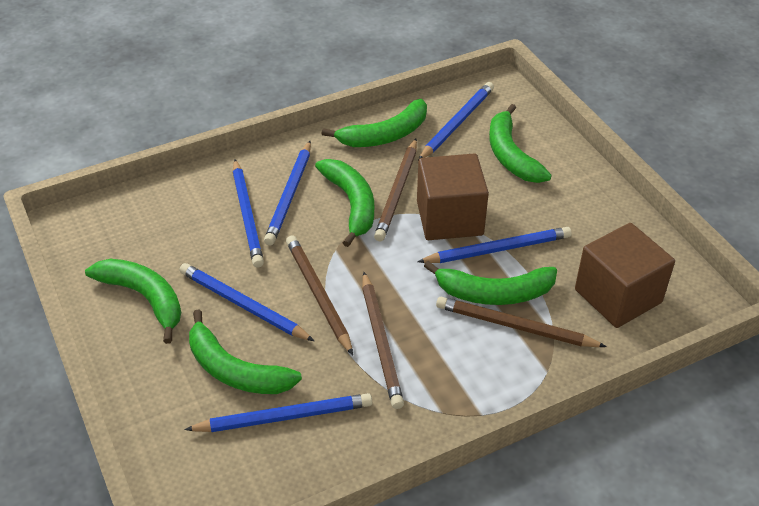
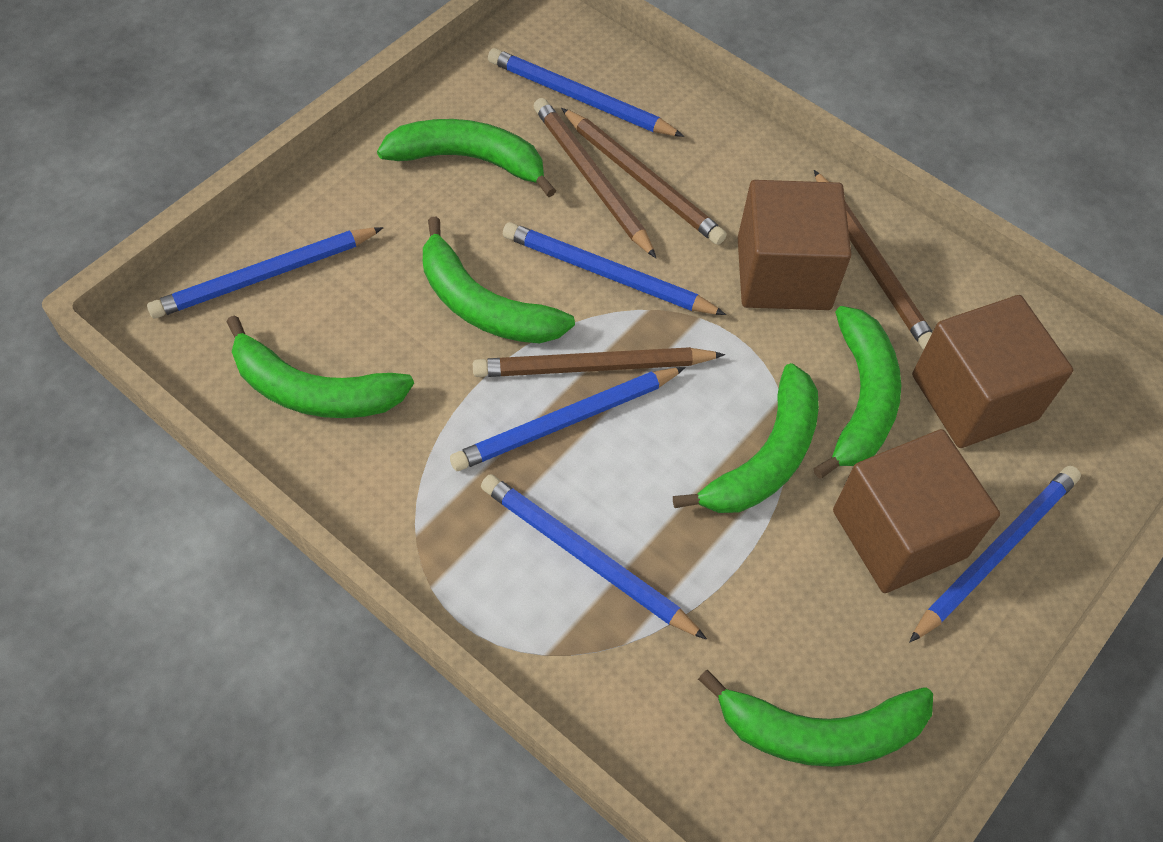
brown cube: 2 -> 3

